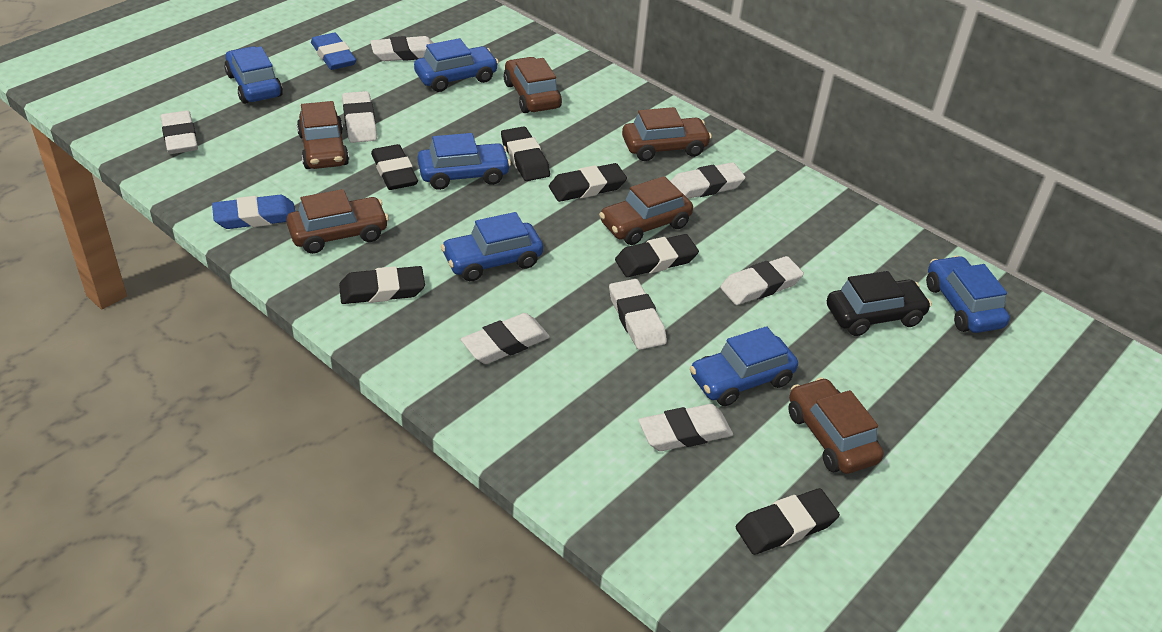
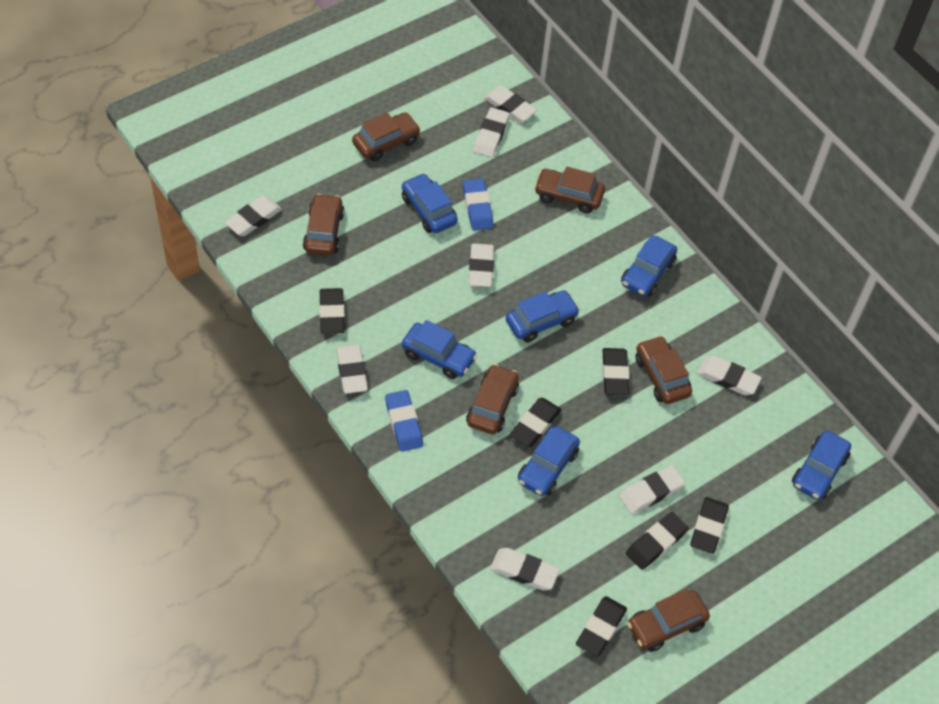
black car: 1 -> 0

